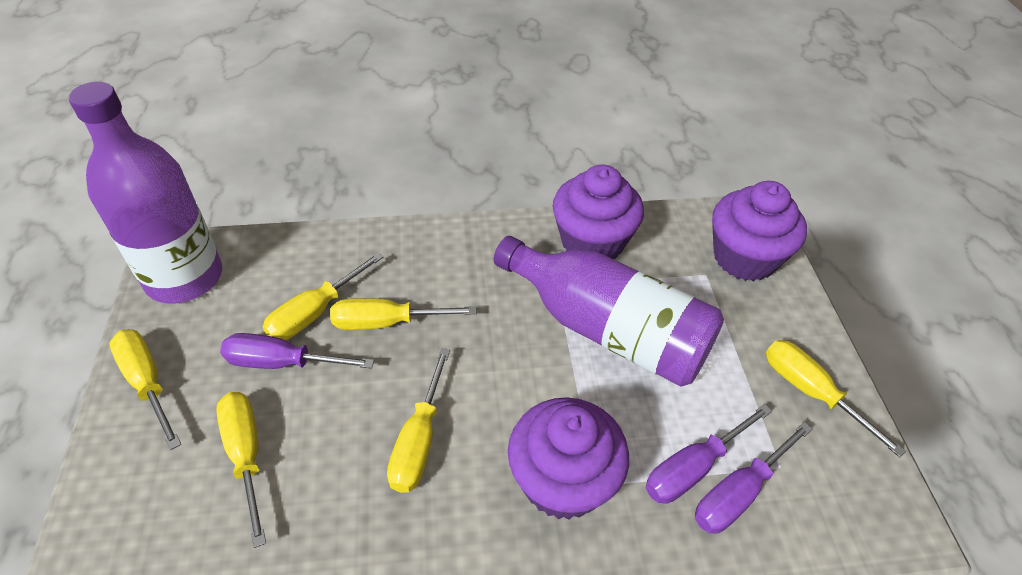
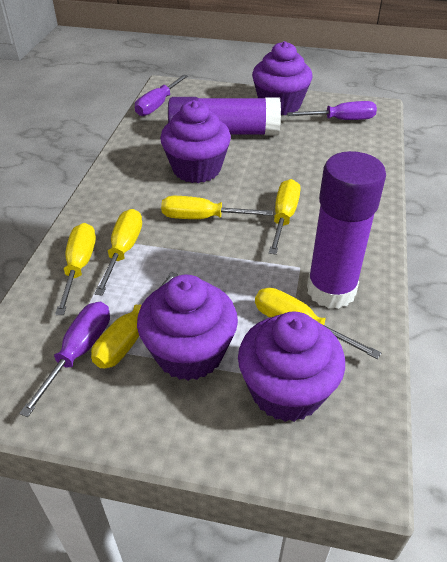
purple bottle: 2 -> 0
purple cupcake: 3 -> 4
purple glue stick: 0 -> 2

